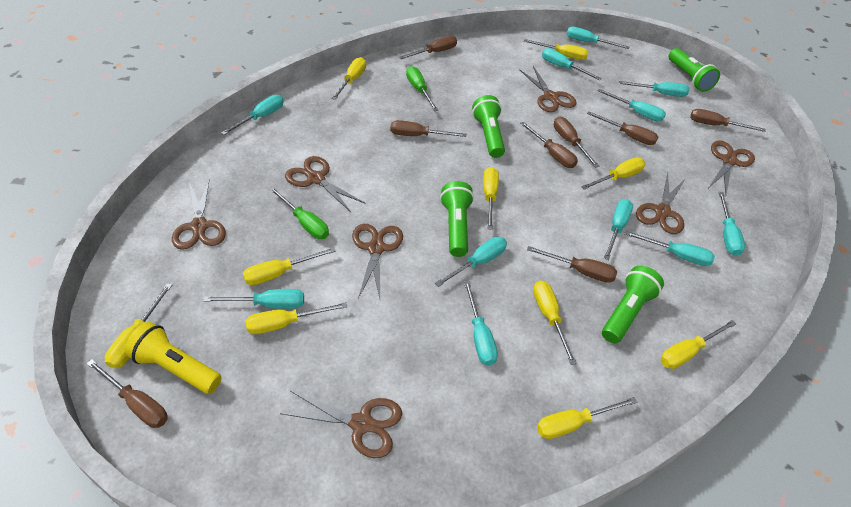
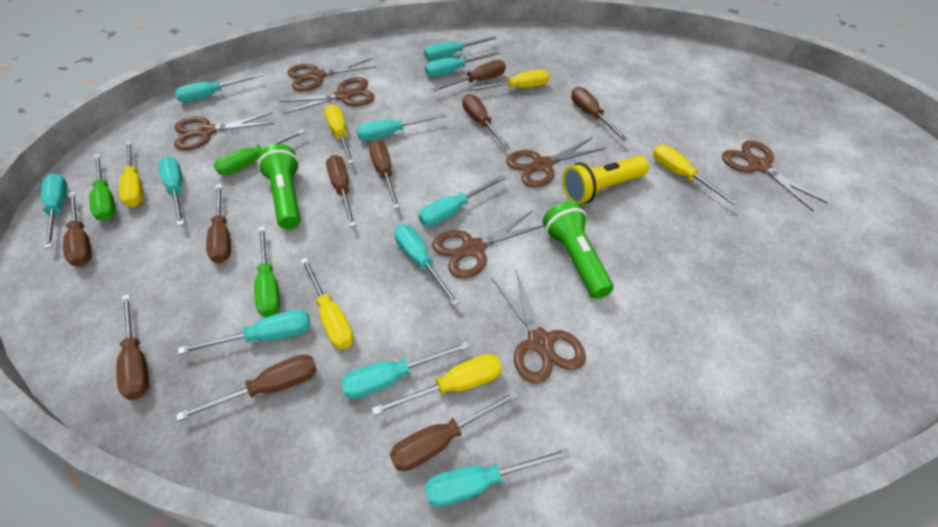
brown screwdriver: 8 -> 10
green flashlight: 4 -> 2
green screwdriver: 2 -> 3
yellow screwdriver: 10 -> 6

